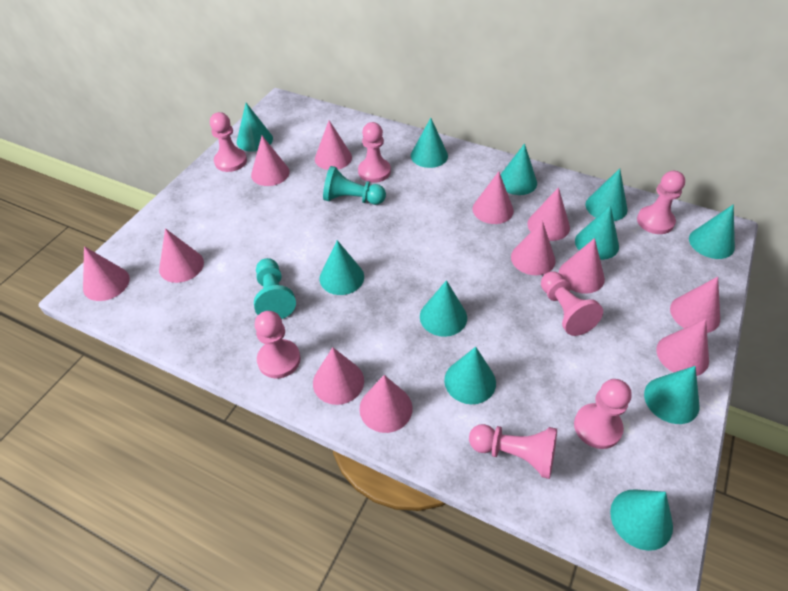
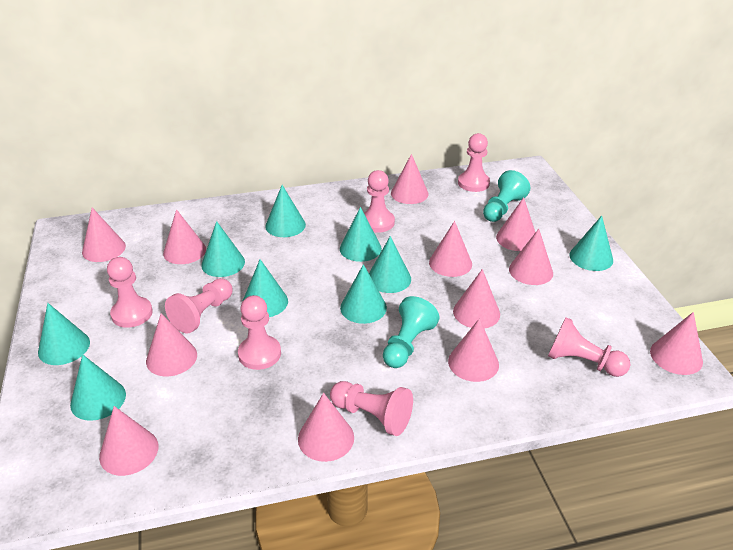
turquoise cone: 11 -> 9

